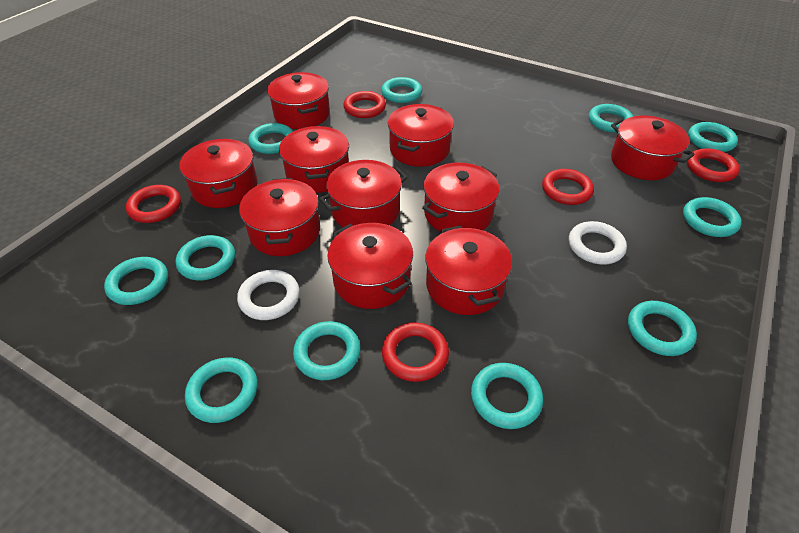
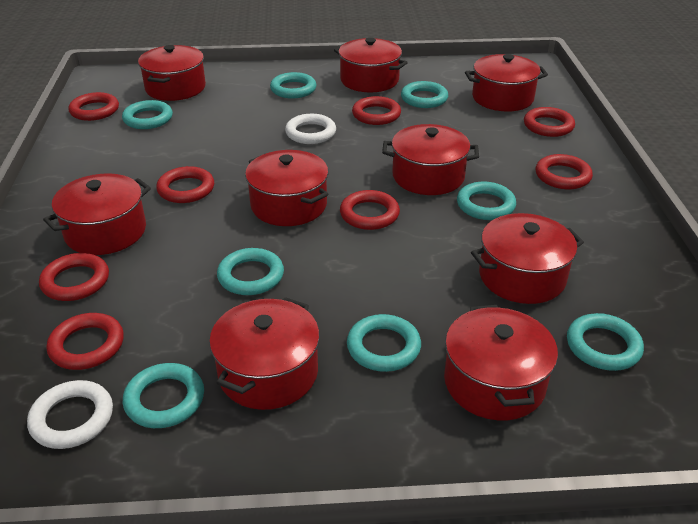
red pot: 10 -> 9
red ring: 5 -> 8
turquoise ring: 11 -> 8

